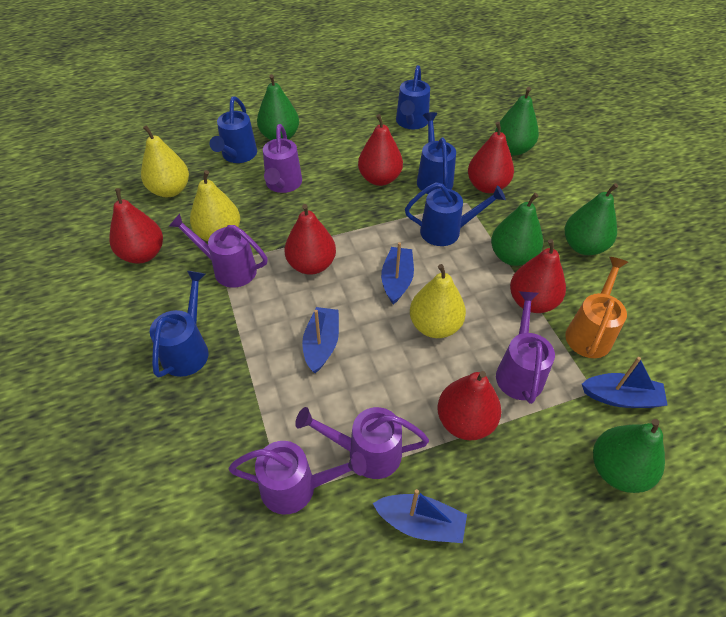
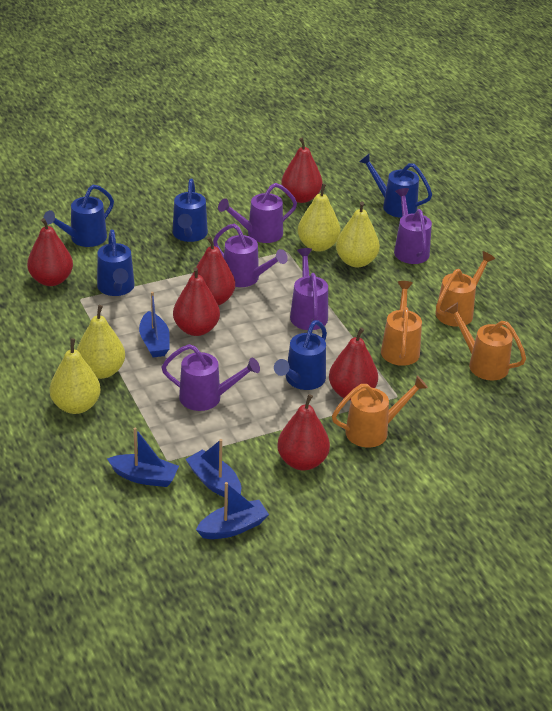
green pear: 5 -> 0
orange watering can: 1 -> 4
yellow pear: 3 -> 4

